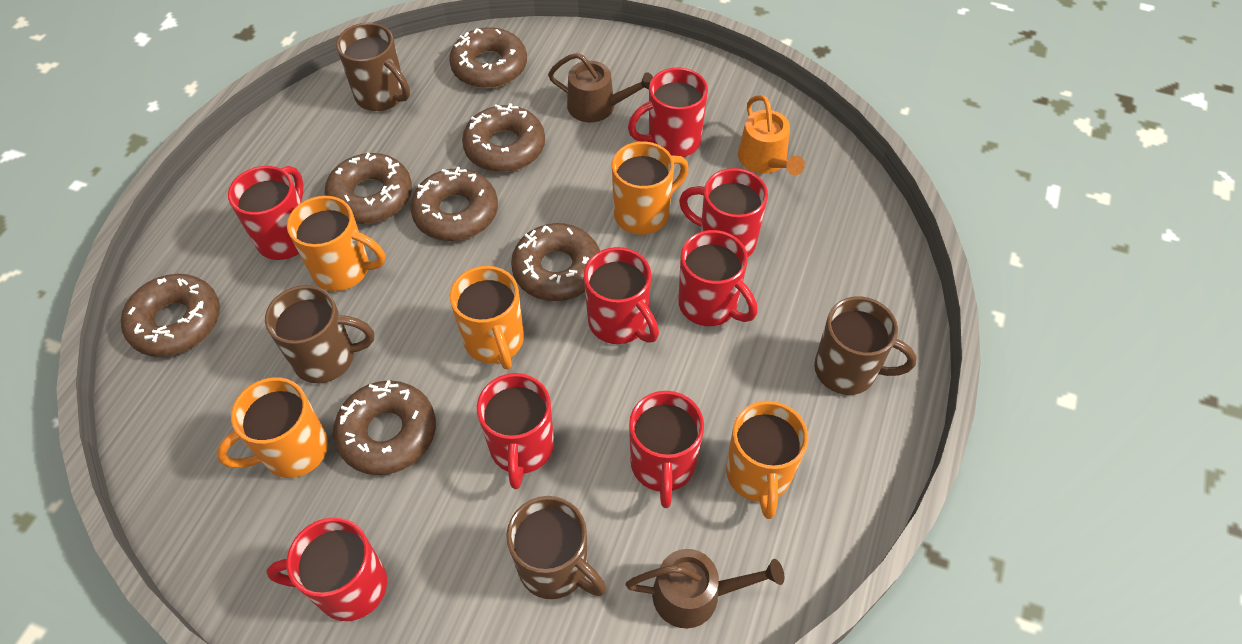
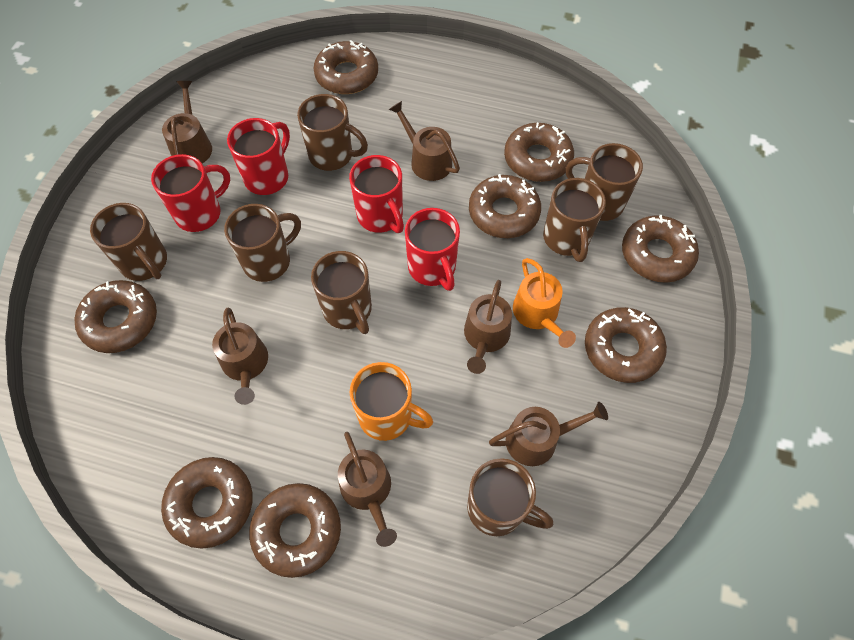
brown donut: 7 -> 8
brown mug: 4 -> 7
brown watering can: 2 -> 6
orange mug: 5 -> 1
red mug: 8 -> 4

